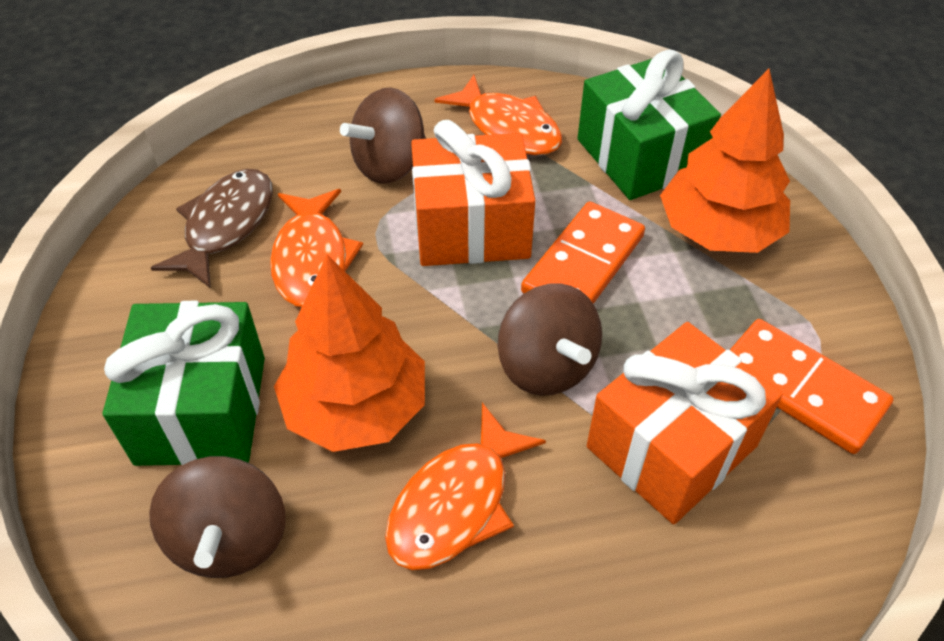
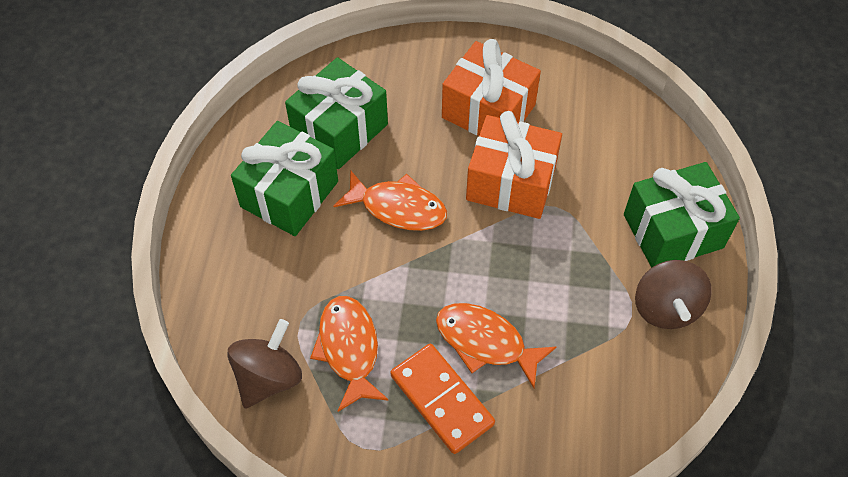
brown fish: 1 -> 0
brown spinning top: 3 -> 2
green gift: 2 -> 3
orange domino: 2 -> 1
orange tree: 2 -> 0

